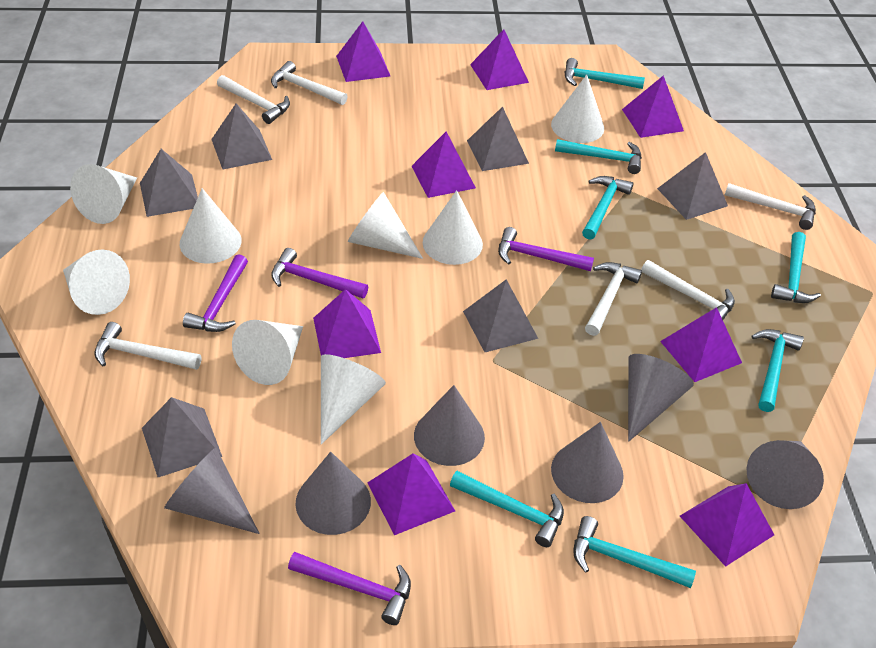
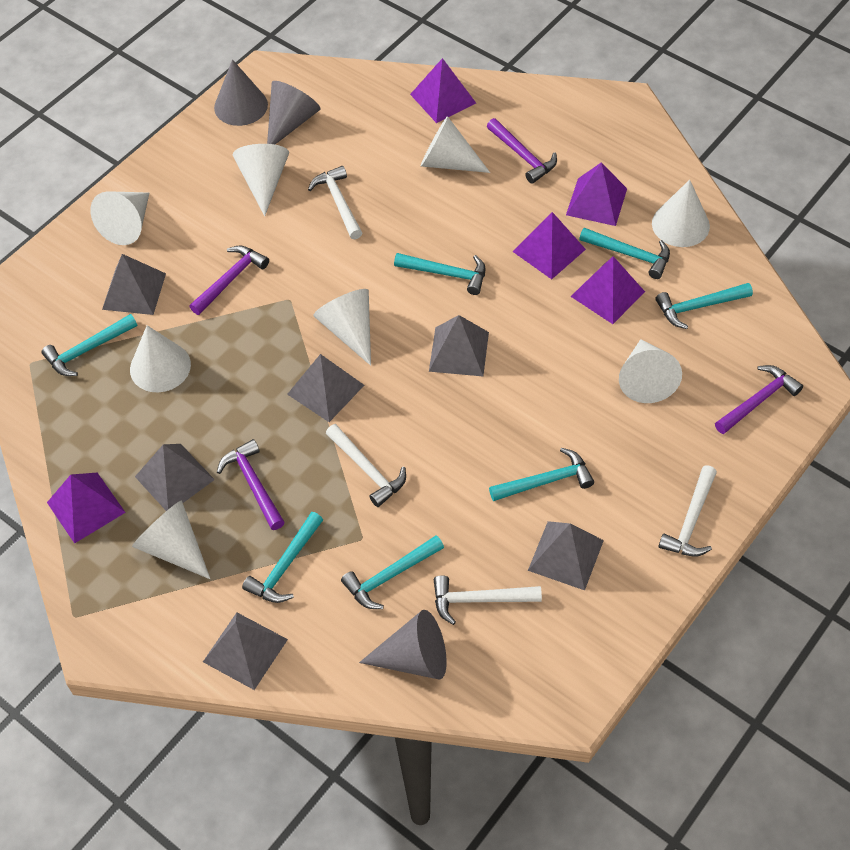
grey cone: 6 -> 3
purple pyramid: 8 -> 5
white hammer: 6 -> 4

